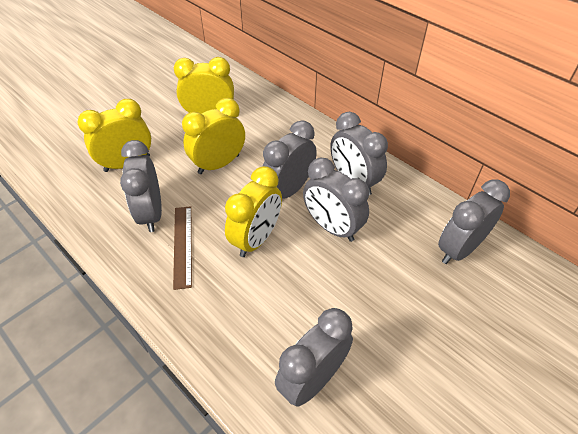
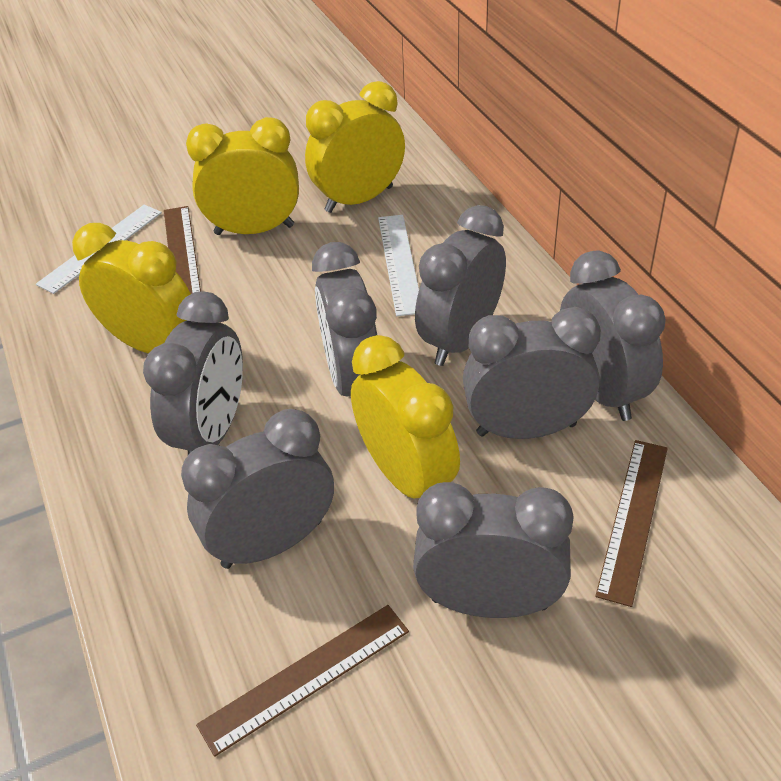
brown ruler: 1 -> 3
grey clock: 6 -> 7
white ruler: 0 -> 2

